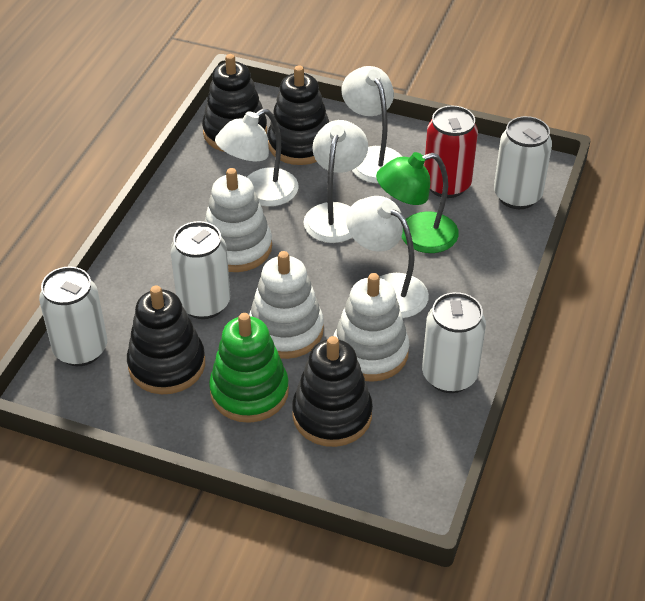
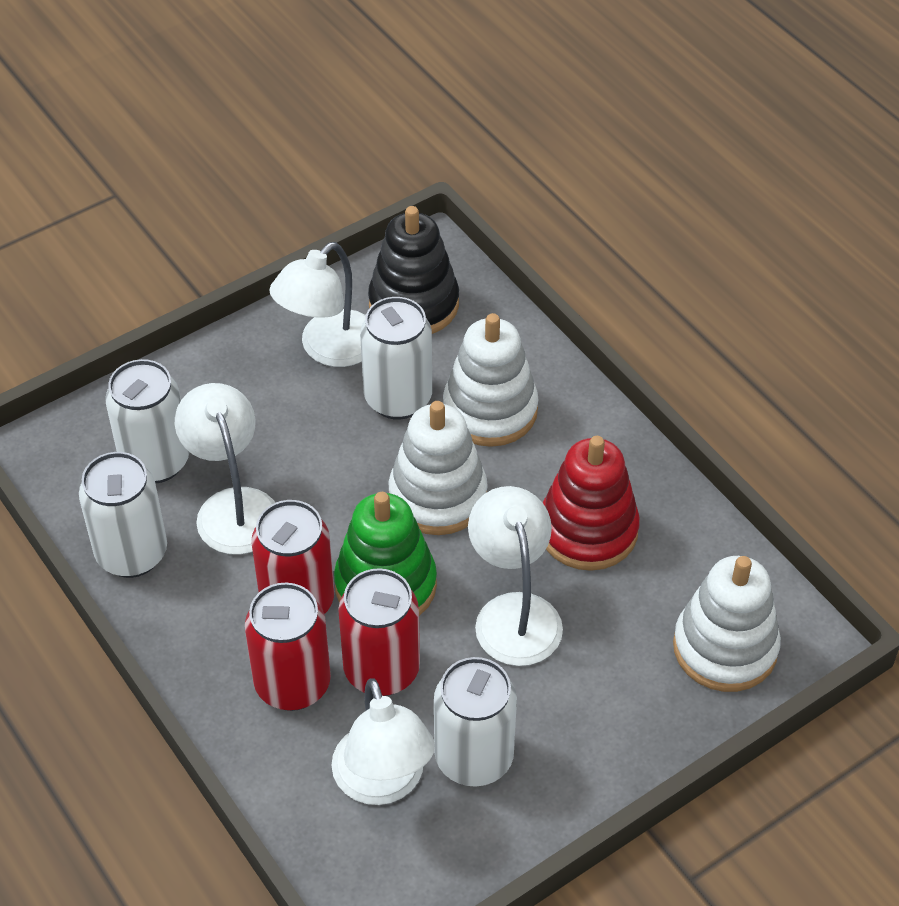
black stacking toy: 4 -> 1
green lamp: 1 -> 0
red can: 1 -> 3
red stacking toy: 0 -> 1

